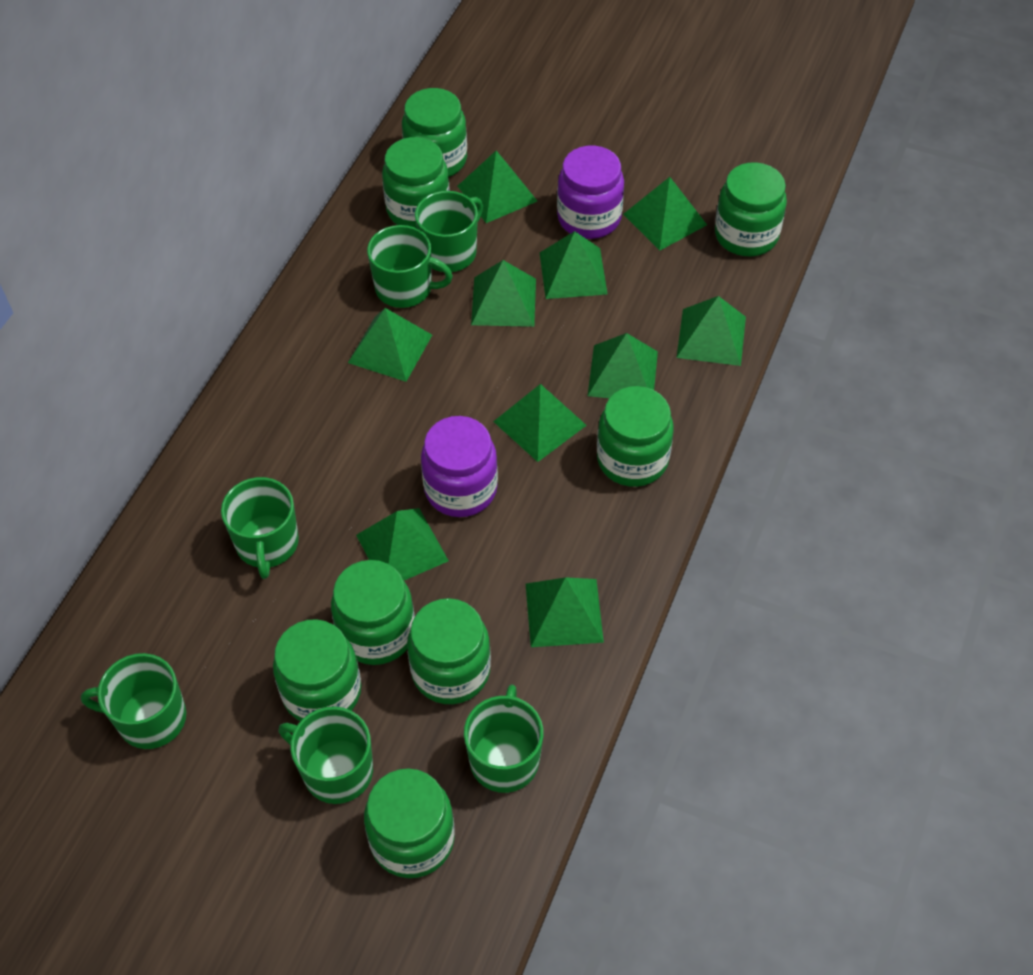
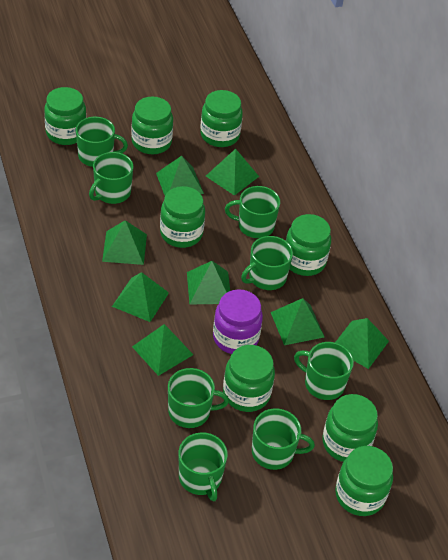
green mug: 6 -> 8
green pyramid: 10 -> 8
purple jar: 2 -> 1

